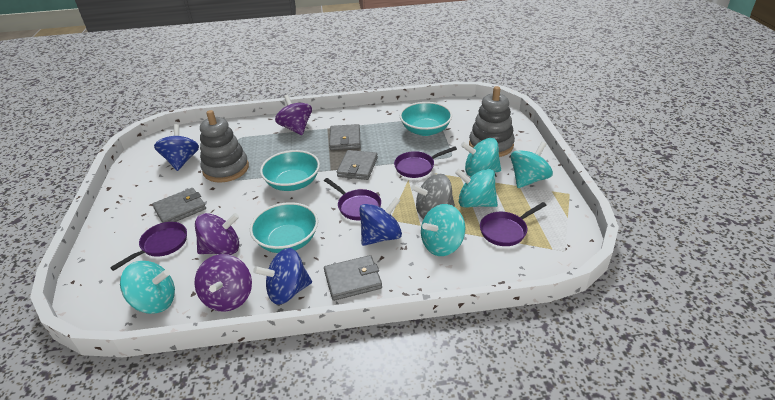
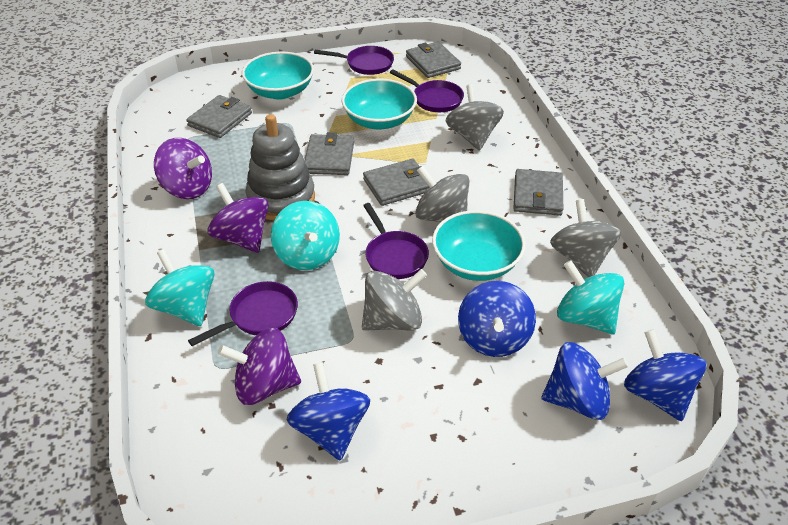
blue spinning top: 3 -> 4
grey spinning top: 1 -> 4
grey stacking toy: 2 -> 1
grey wallet: 4 -> 5
turquoise spinning top: 5 -> 3

